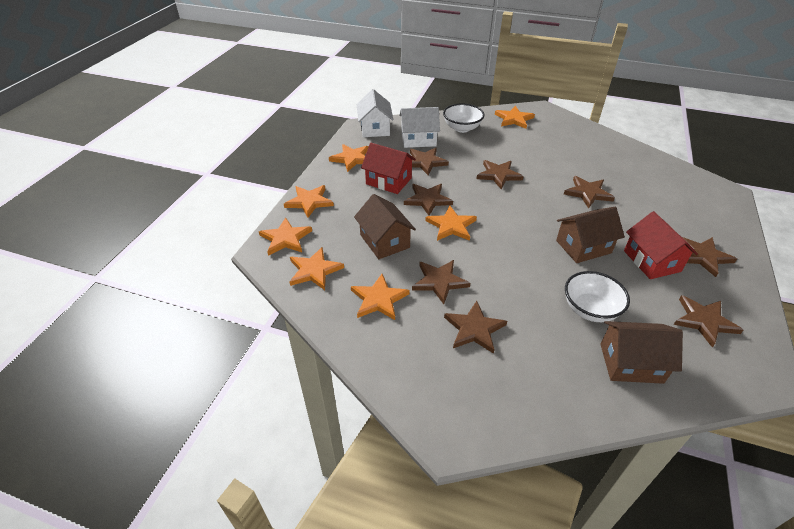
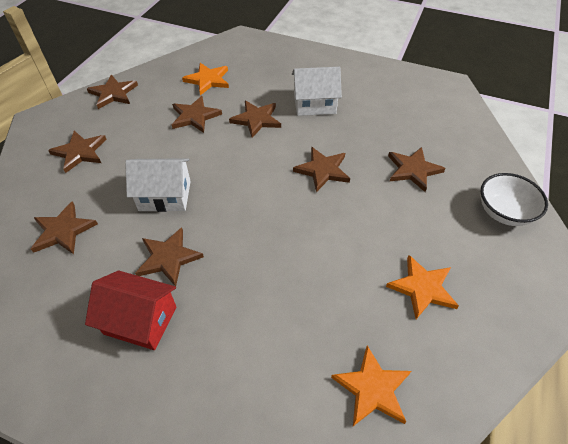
brown house: 3 -> 0
orange star: 7 -> 3
red house: 2 -> 1
white bowl: 2 -> 1

